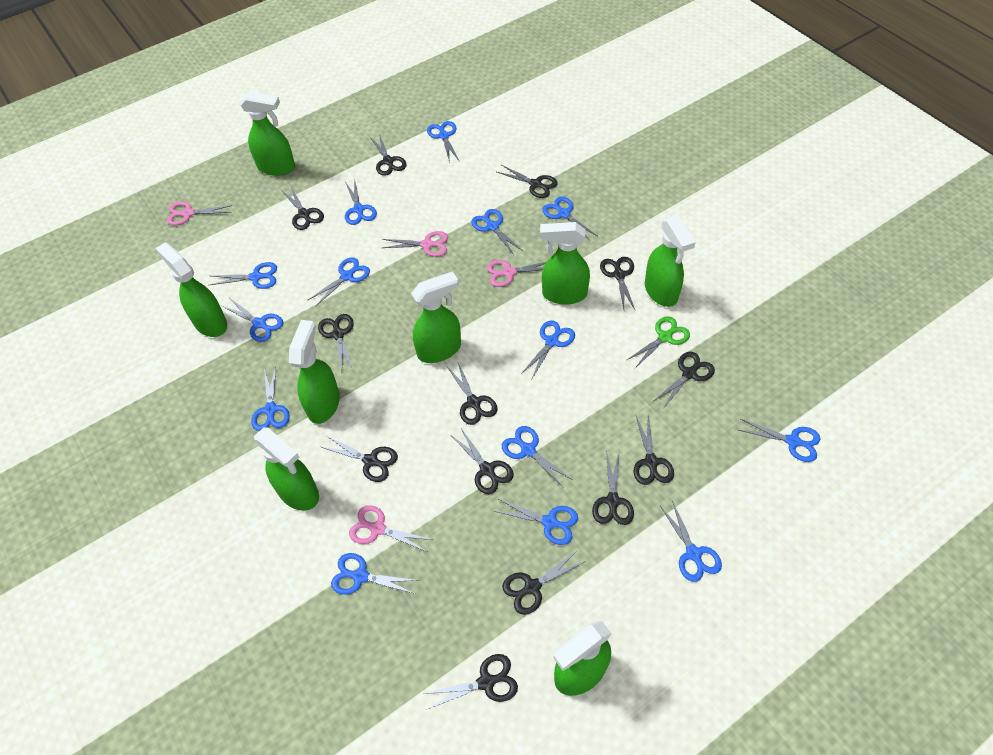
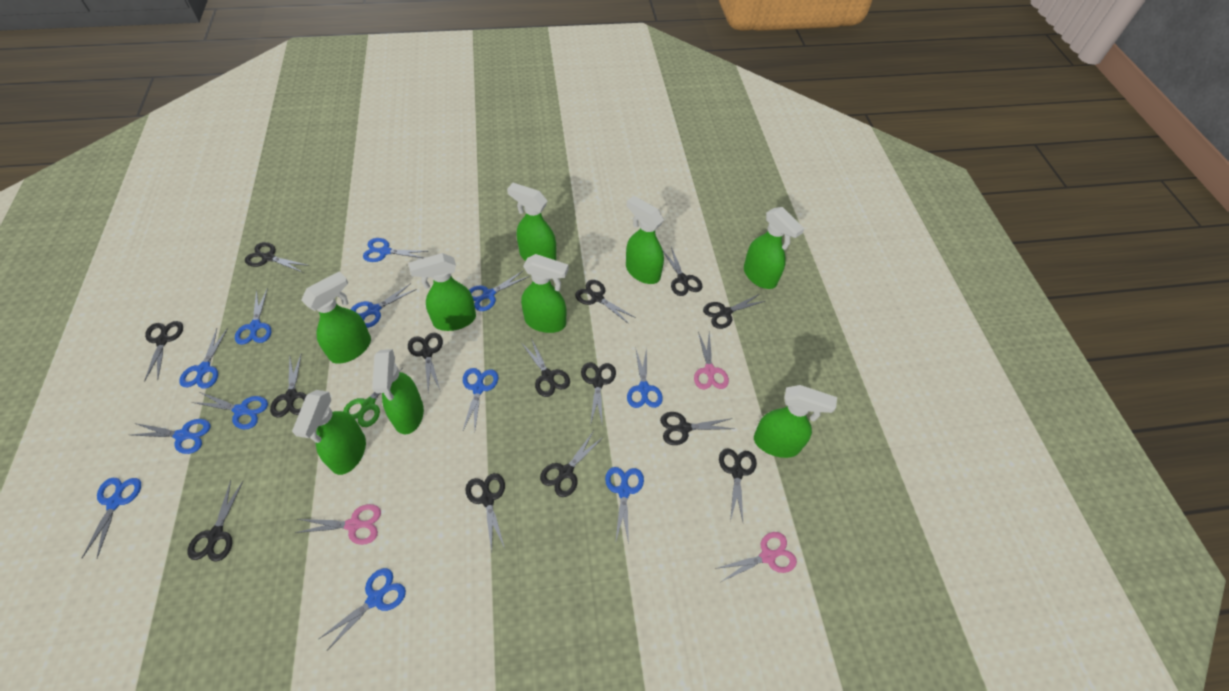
black scissors: 13 -> 14
blue scissors: 14 -> 12
green spray bottle: 8 -> 9
pink scissors: 4 -> 3

